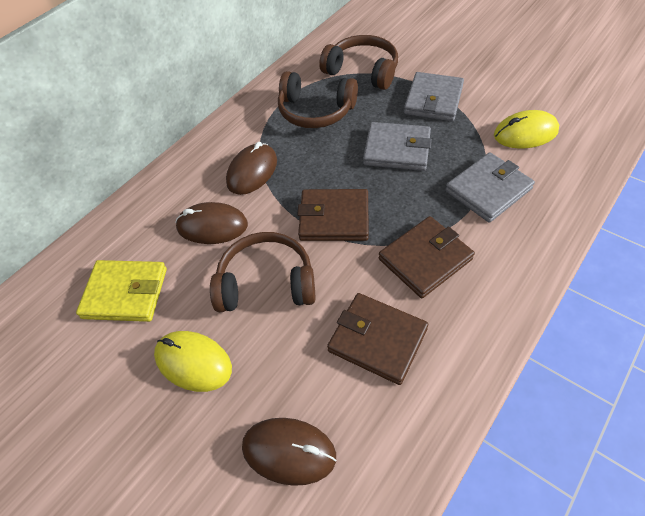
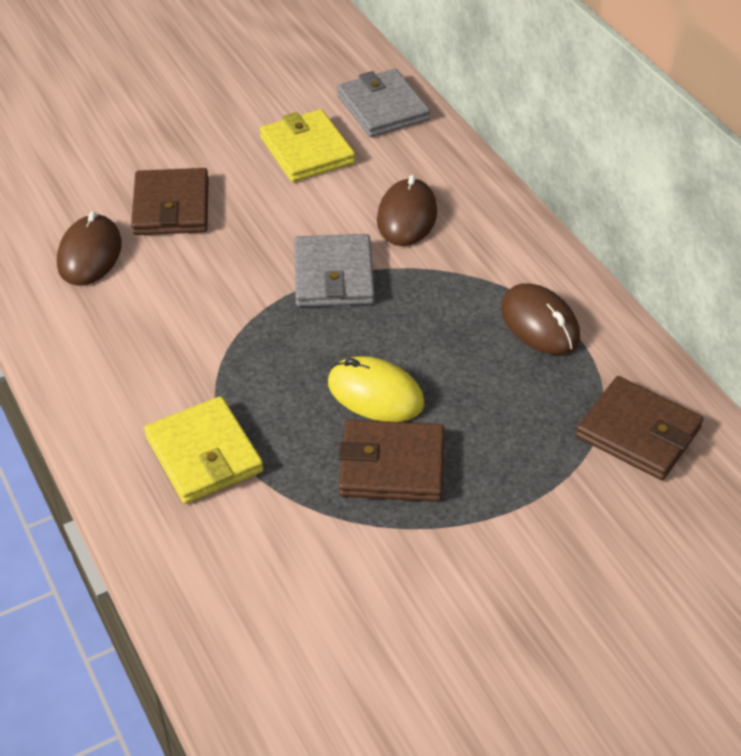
brown headphones: 3 -> 0
grey wallet: 3 -> 2
yellow mouse: 2 -> 1
yellow wallet: 1 -> 2

